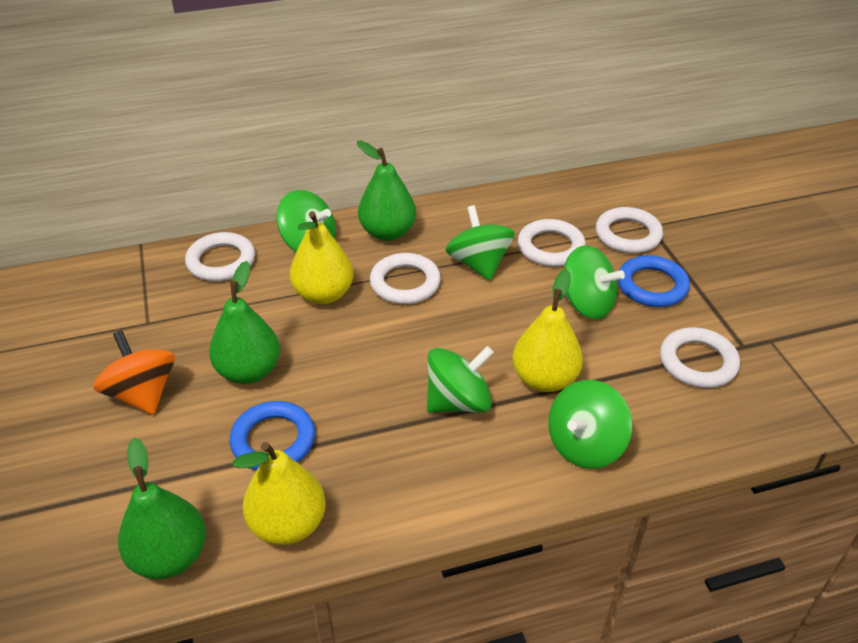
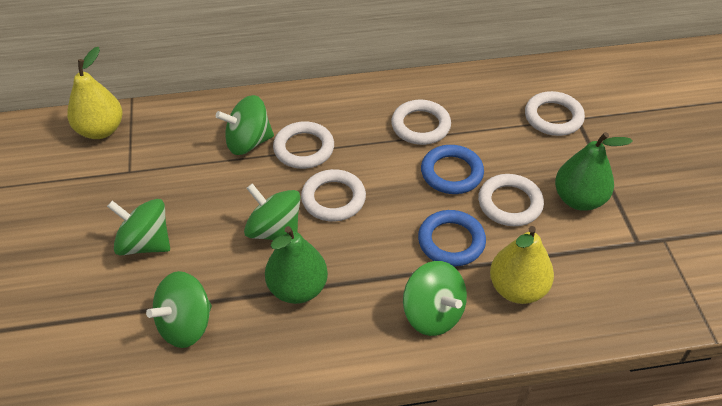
green pear: 3 -> 2
orange spinning top: 1 -> 0
yellow pear: 3 -> 2

